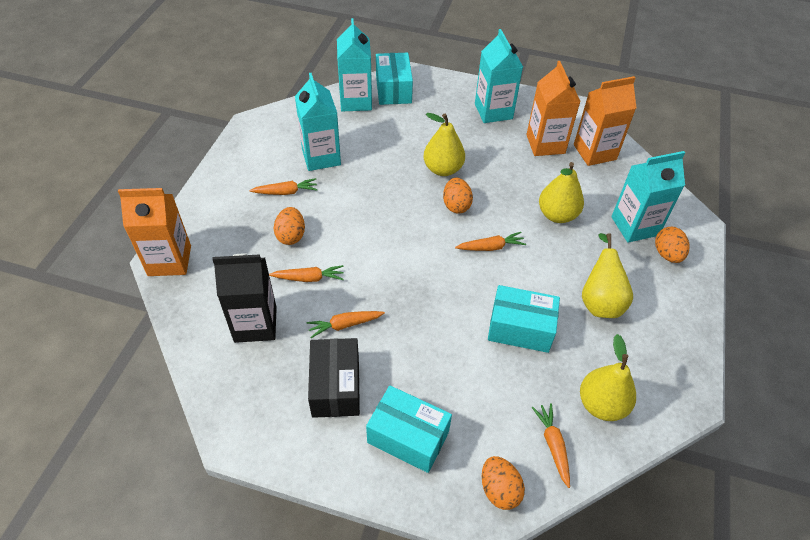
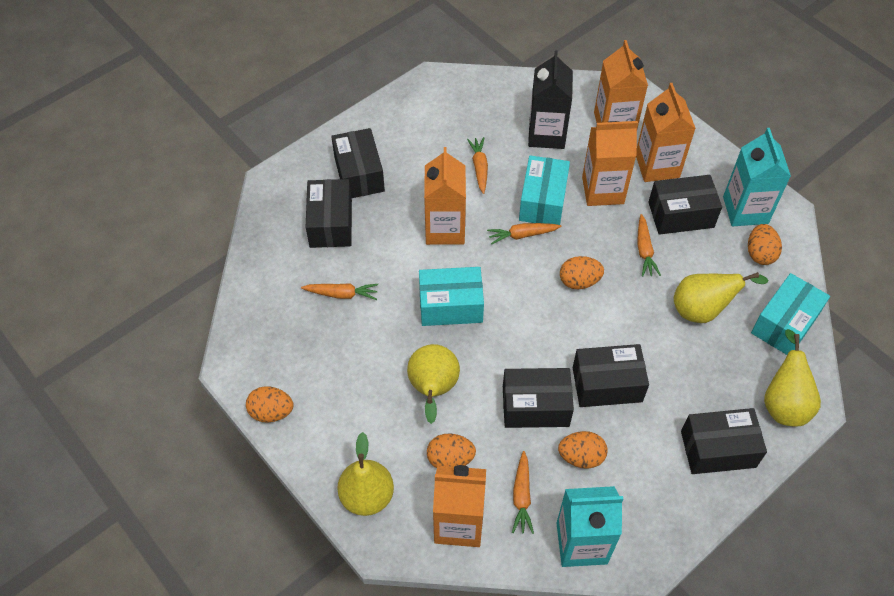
black box: 1 -> 6
orange carton: 3 -> 5
orange egg: 4 -> 5
turquoise carton: 4 -> 2

